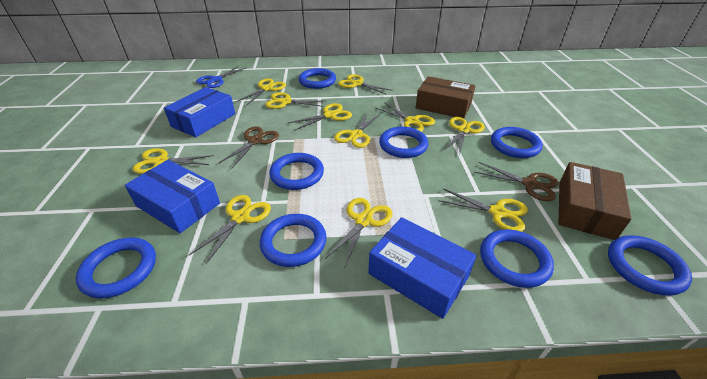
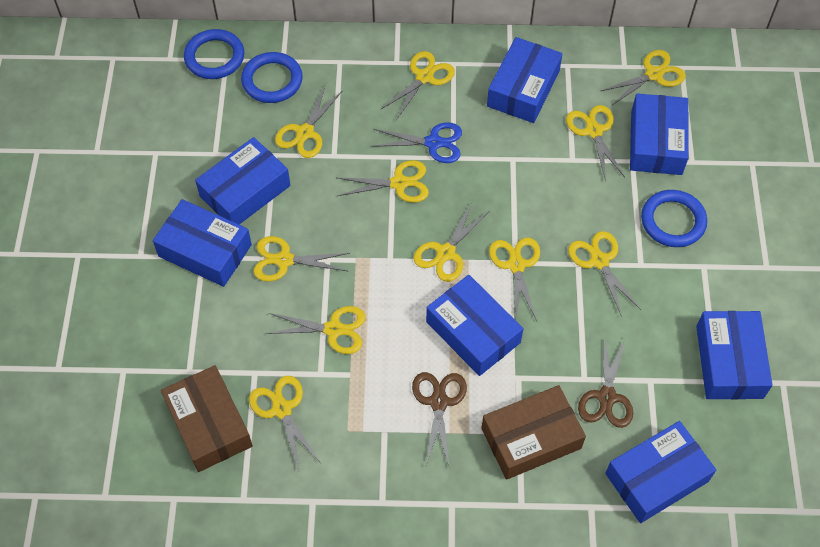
blue box: 3 -> 7
blue ring: 8 -> 3

